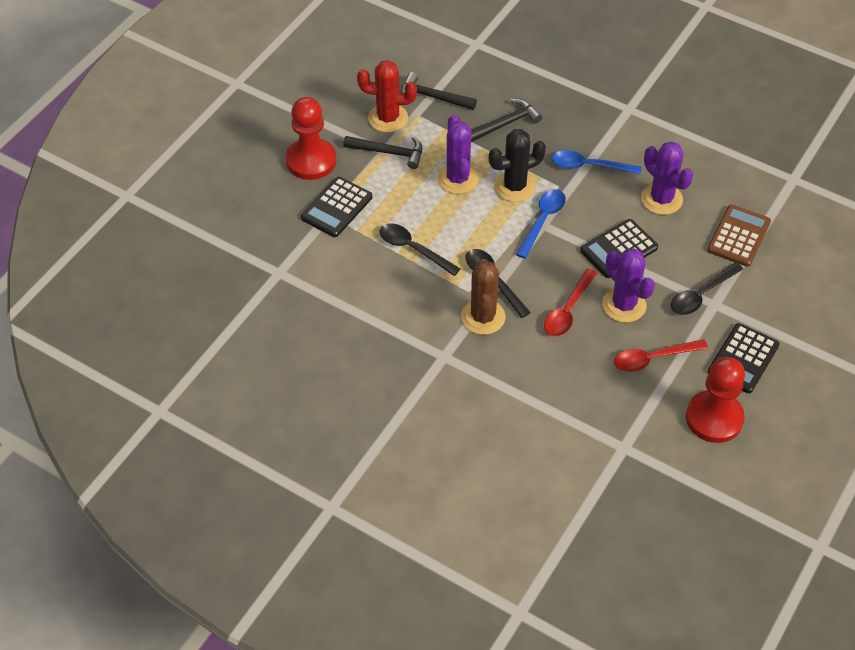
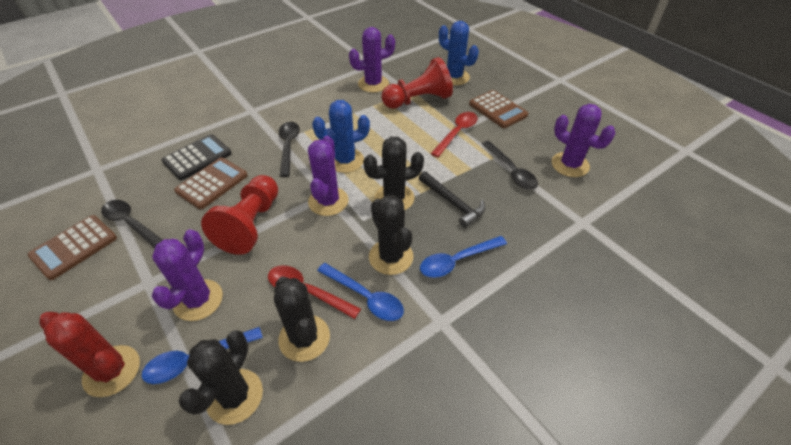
black cactus: 1 -> 4
black calculator: 3 -> 1
black hammer: 3 -> 1
blue cactus: 0 -> 2
blue spoon: 2 -> 3
brown cactus: 1 -> 0
brown calculator: 1 -> 3
purple cactus: 3 -> 4

